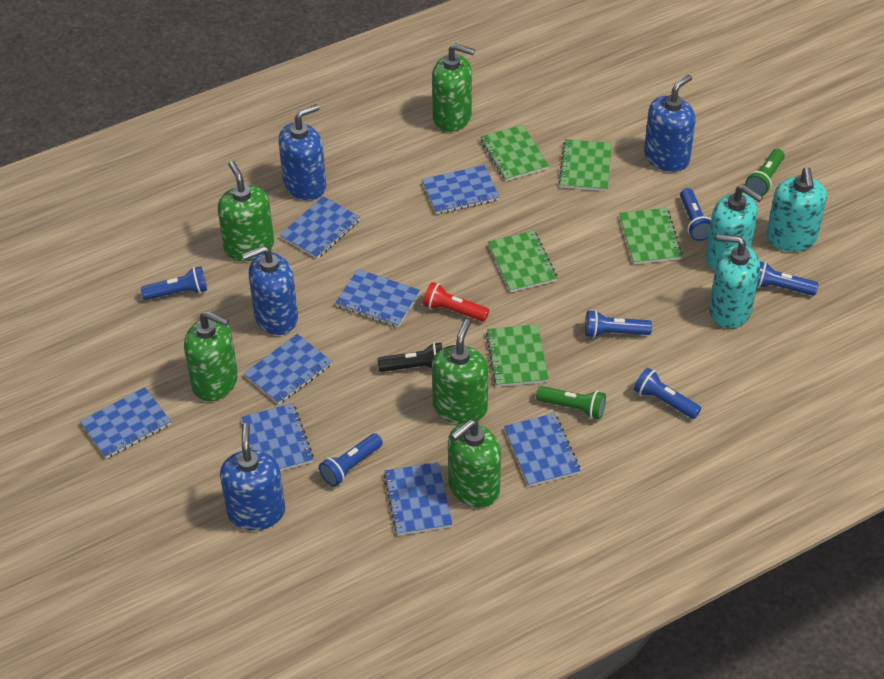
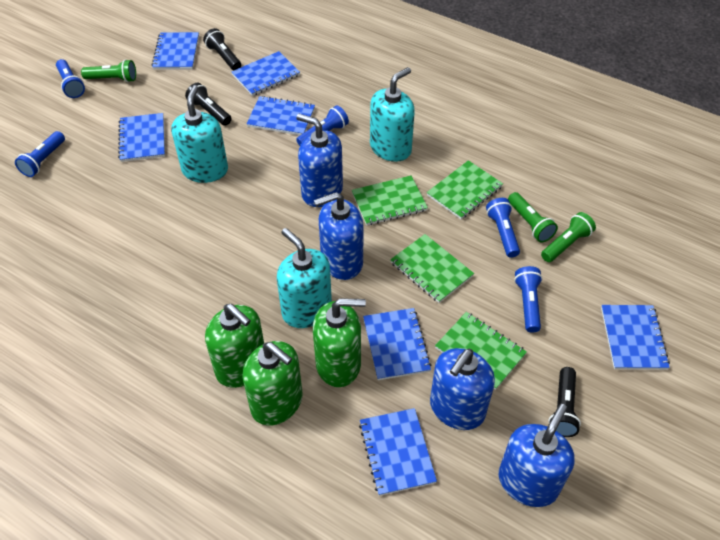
black flashlight: 1 -> 3
blue flashlight: 6 -> 5
blue notebook: 8 -> 7
green flashlight: 2 -> 3
green notebook: 5 -> 4
green soap dispenser: 5 -> 3
red flashlight: 1 -> 0

